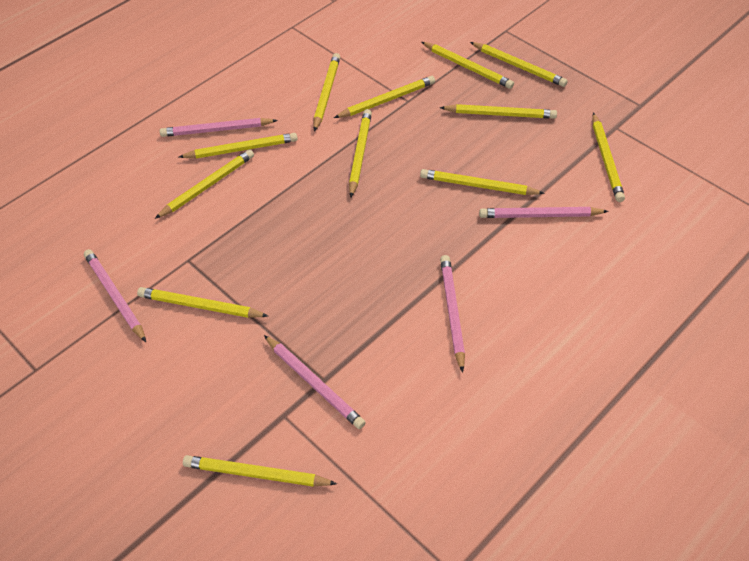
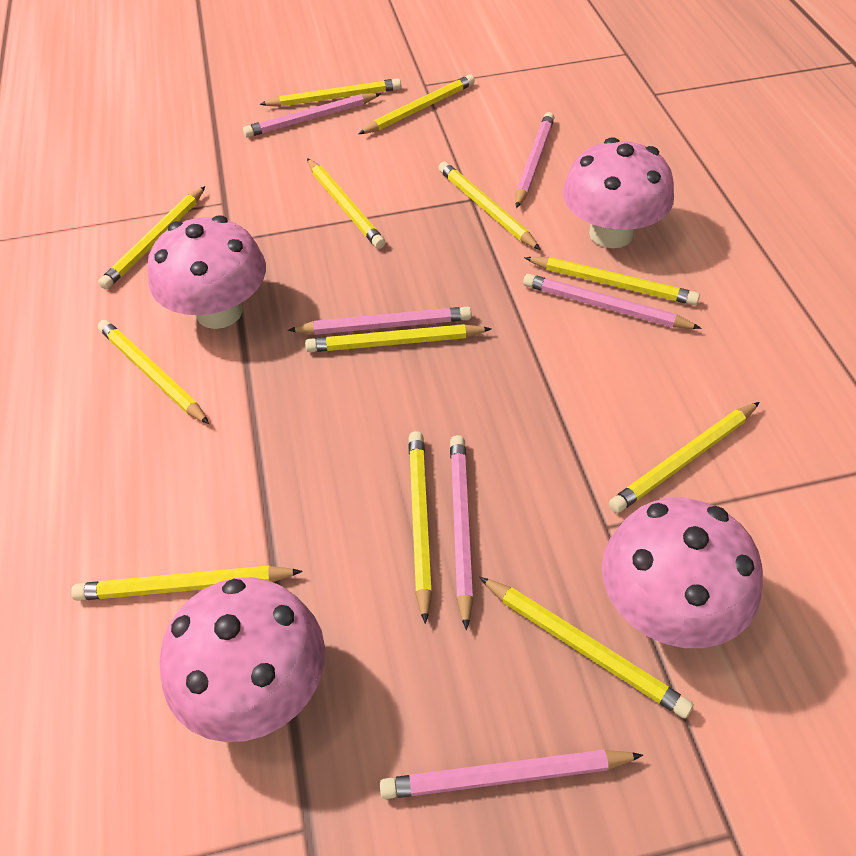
pink mushroom: 0 -> 4
pink pencil: 5 -> 6

